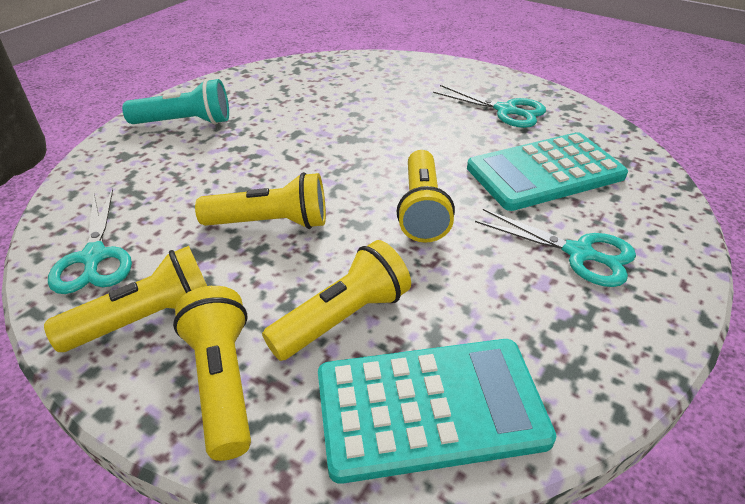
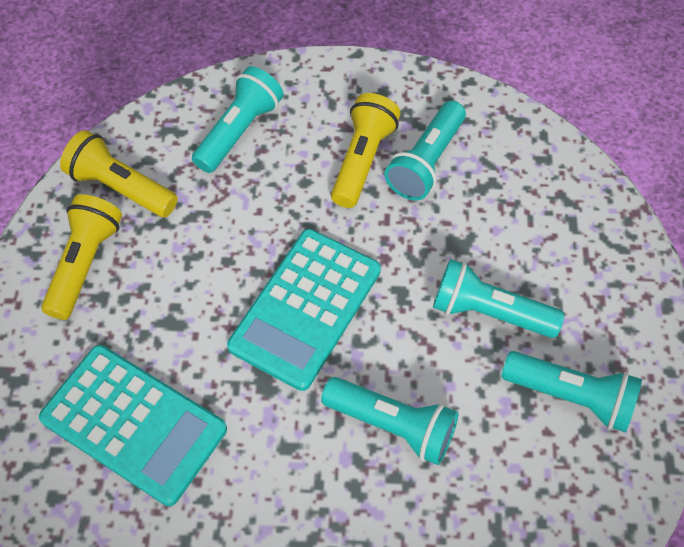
turquoise flashlight: 1 -> 5
turquoise scissors: 3 -> 0
yellow flashlight: 5 -> 3

